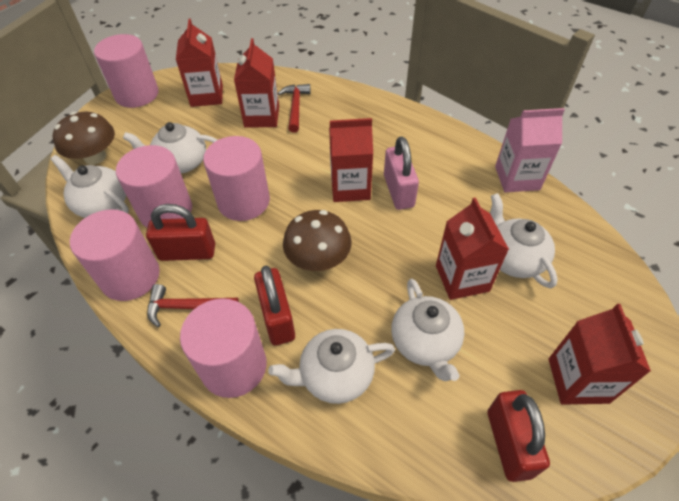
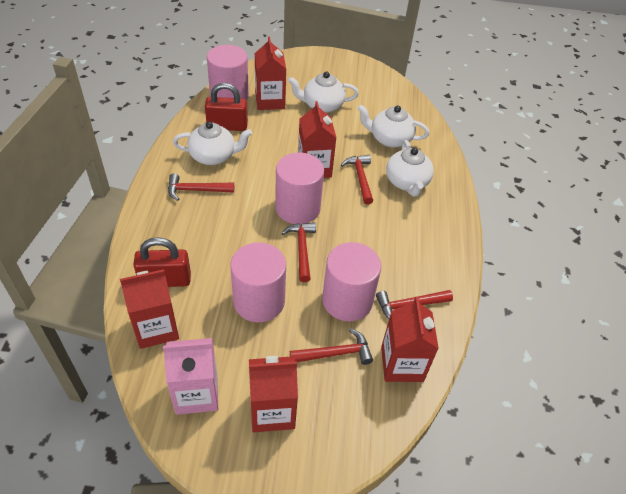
brown mushroom: 2 -> 0
pink cylinder: 5 -> 4
pink padlock: 1 -> 0
red hammer: 2 -> 5
red padlock: 3 -> 2
white teapot: 5 -> 4

